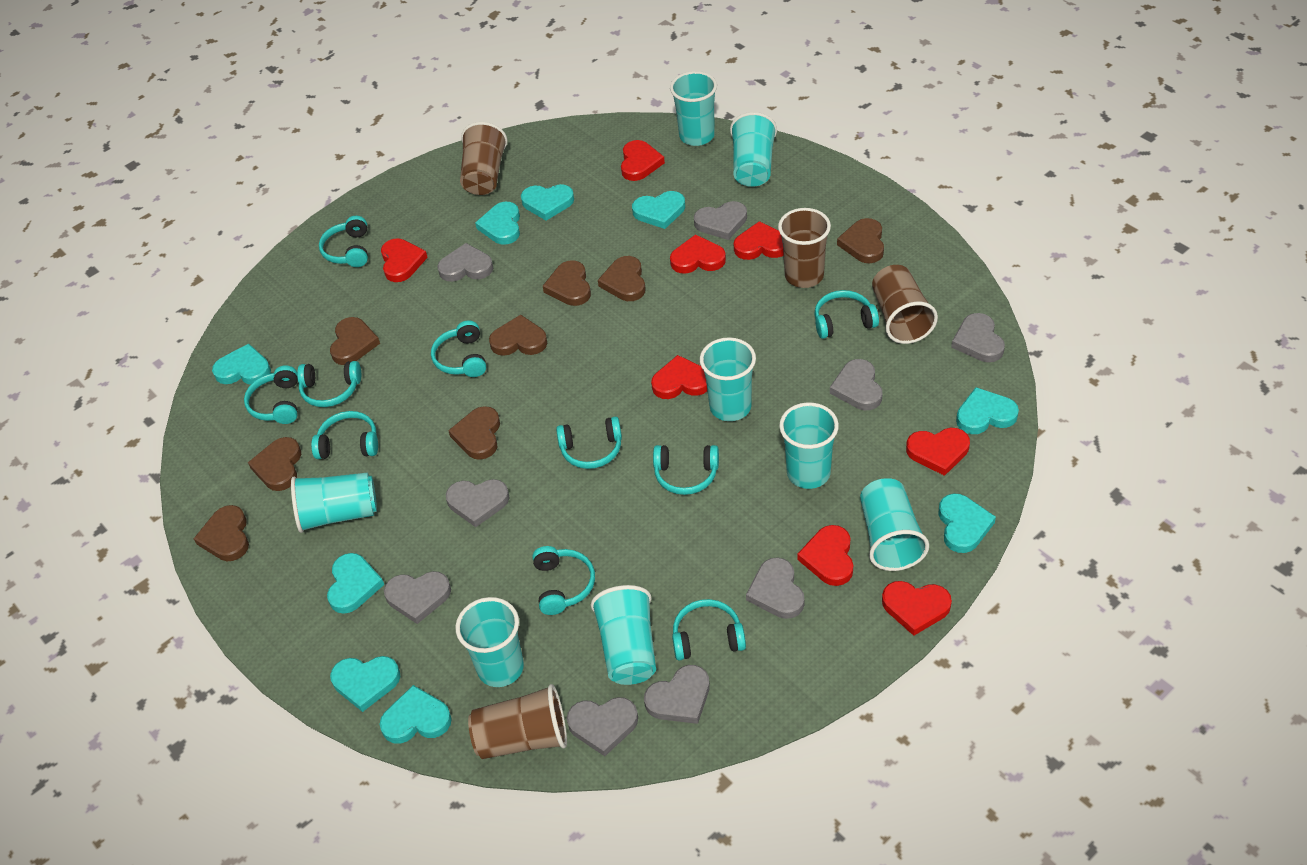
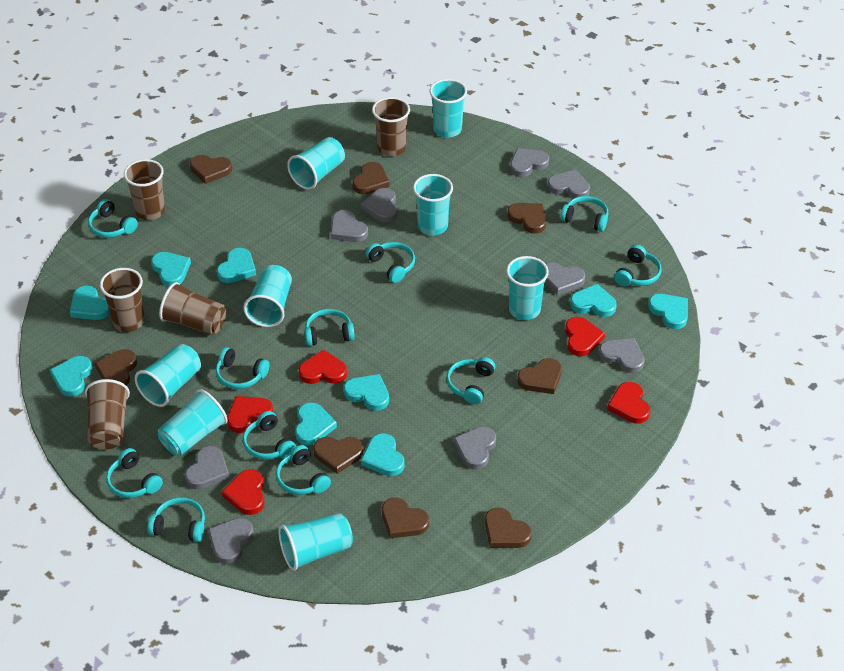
brown cup: 4 -> 5
red heart: 8 -> 5
turquoise headphones: 10 -> 11

